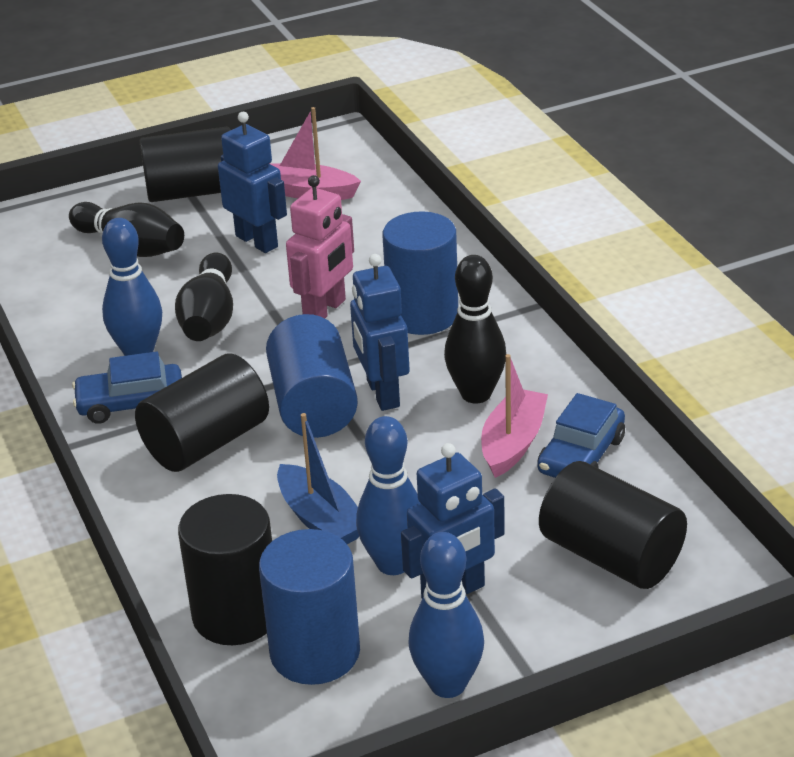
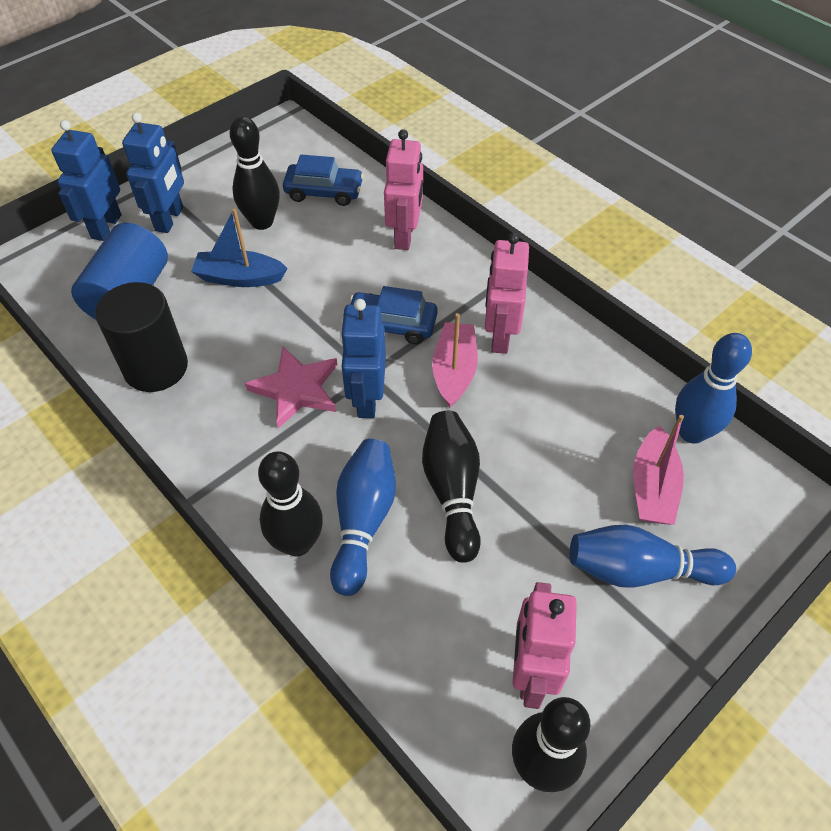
black bowling pin: 3 -> 4
black cylinder: 4 -> 1
blue cylinder: 3 -> 1
pink robot: 1 -> 3
pink star: 0 -> 1

